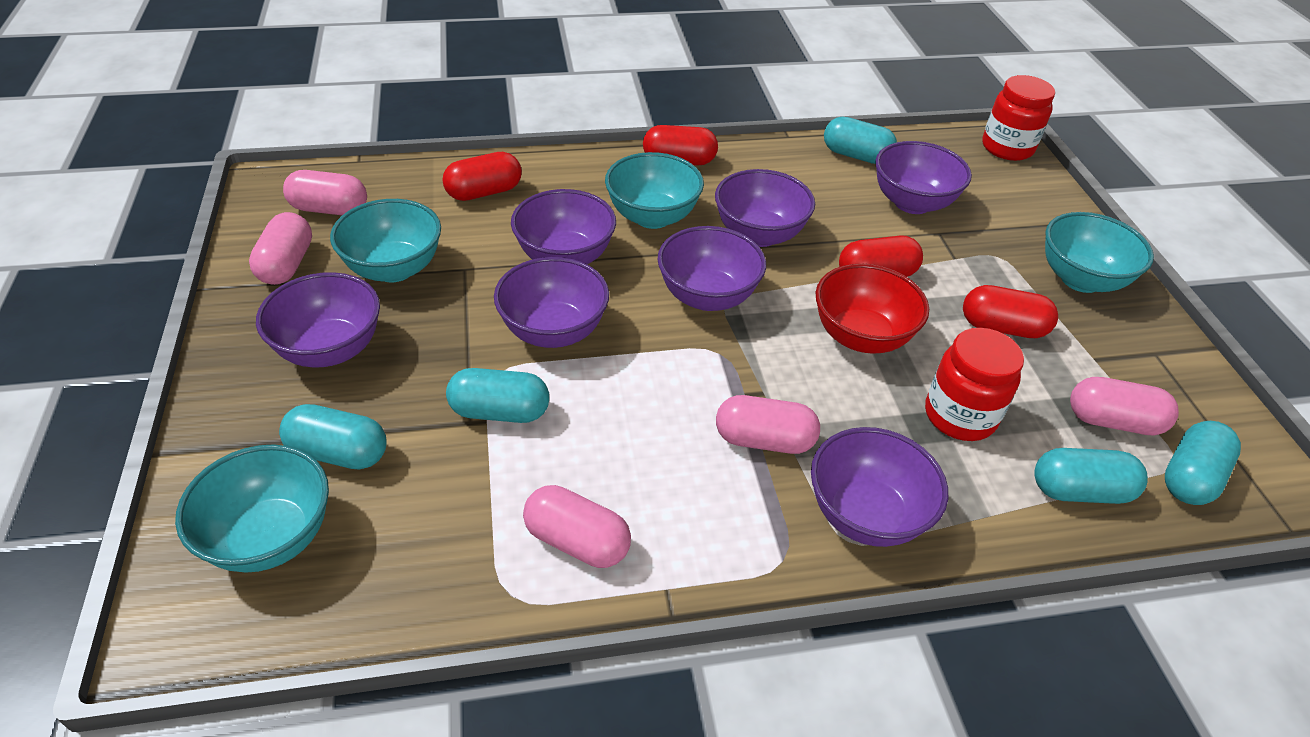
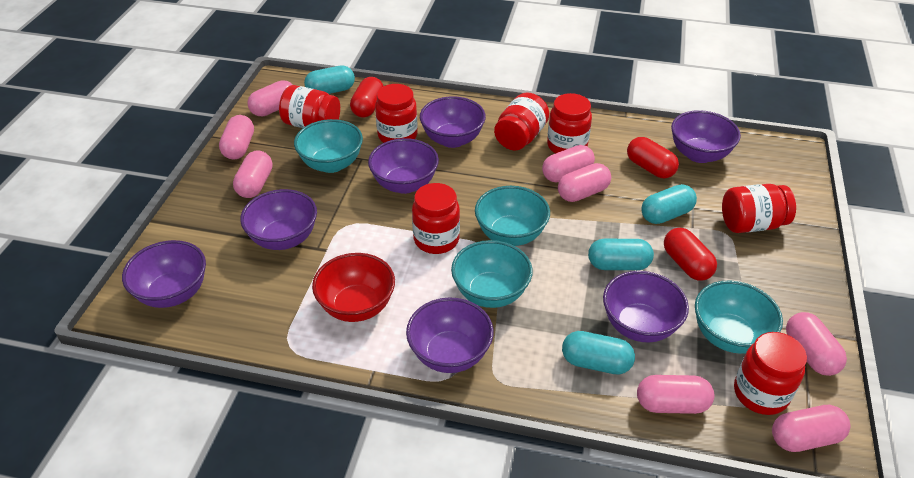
pink capsule: 5 -> 8
red capsule: 4 -> 3
red jar: 2 -> 7
turquoise capsule: 5 -> 4

